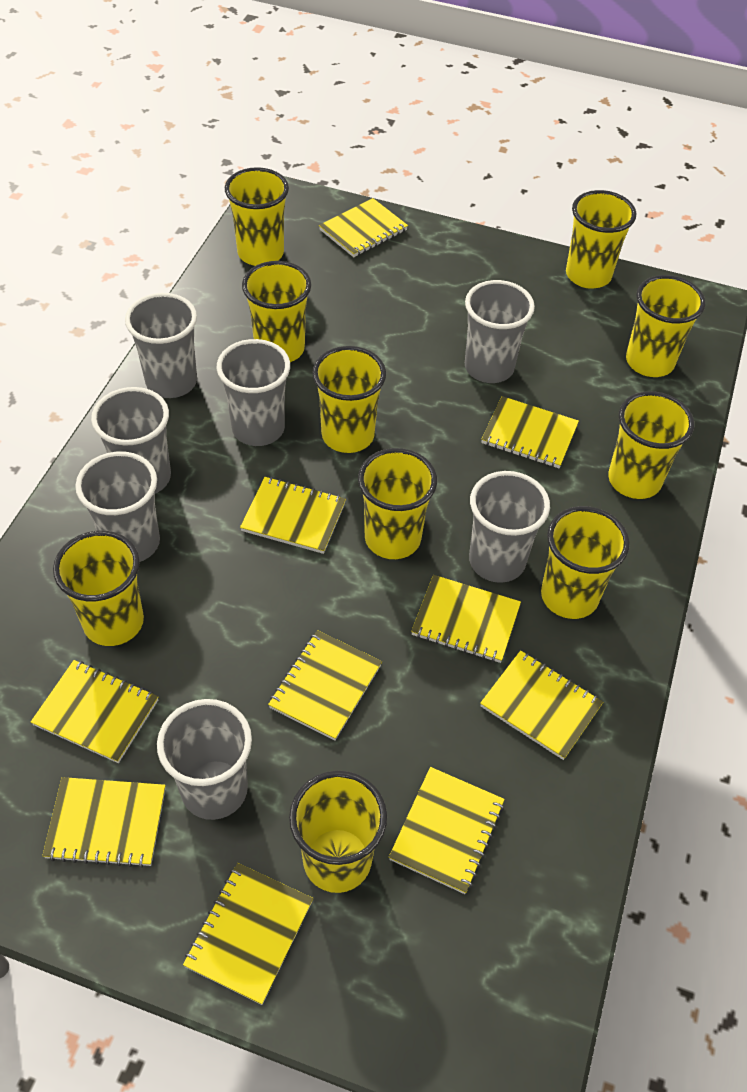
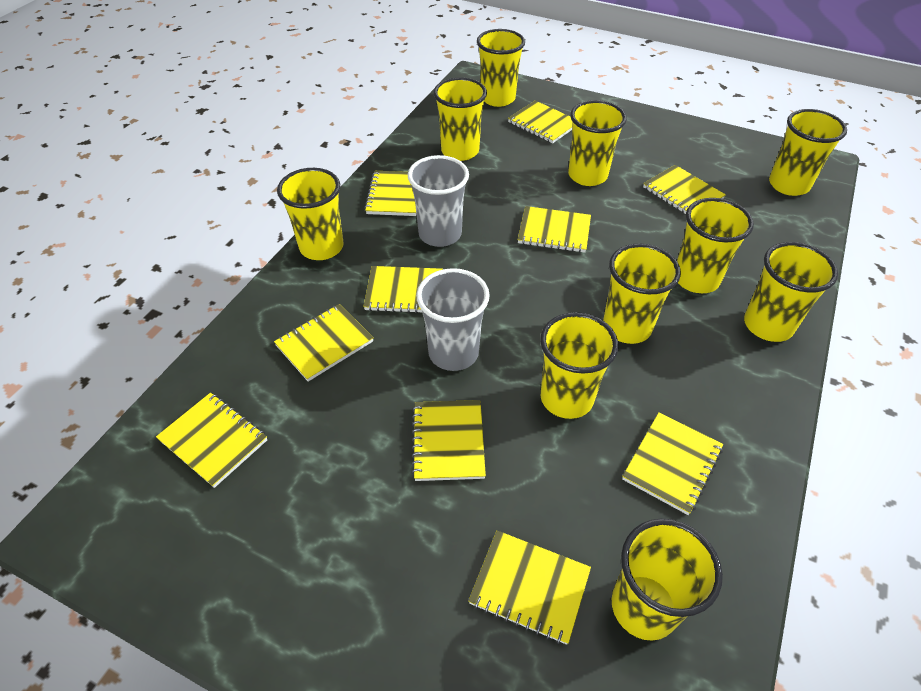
grey cup: 7 -> 2

